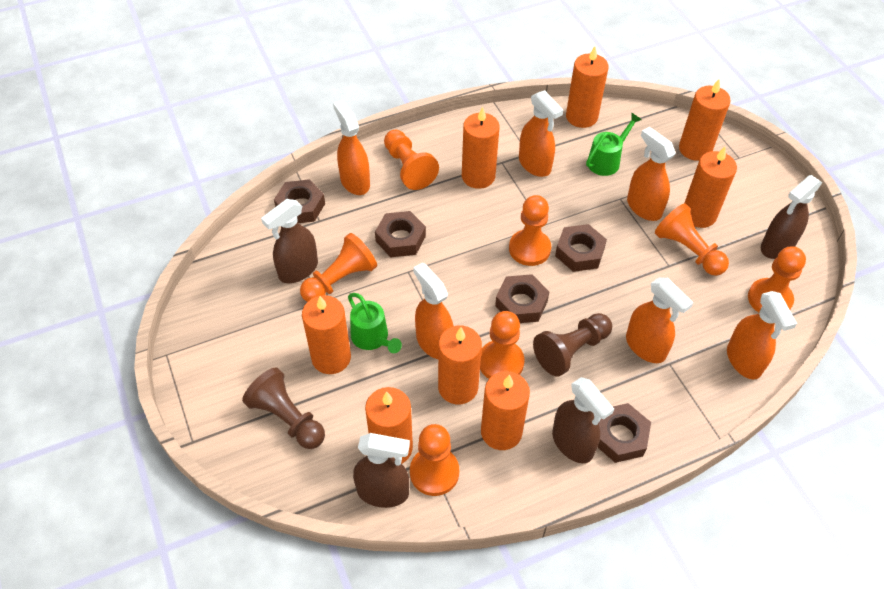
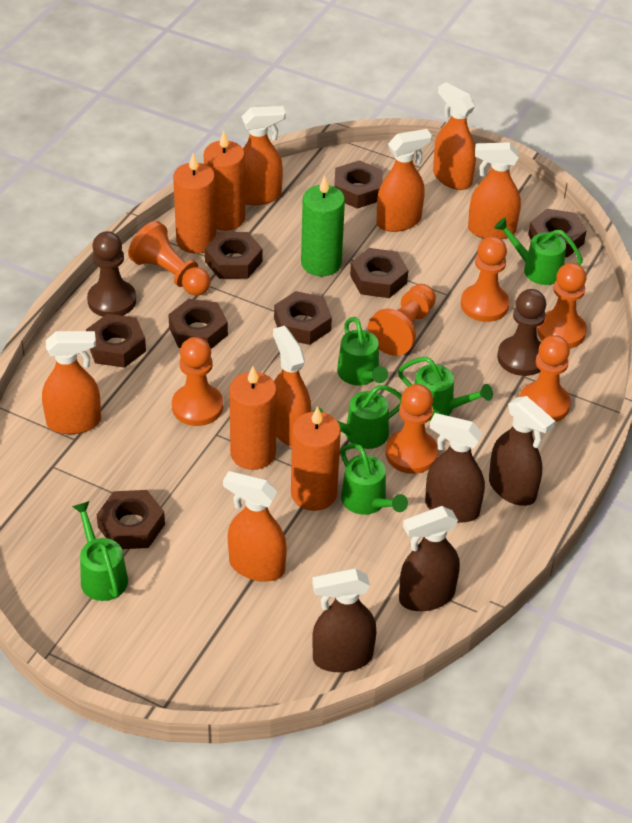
brown nut: 5 -> 8
green candle: 0 -> 1
green watering can: 2 -> 6
orange candle: 8 -> 4
orange spray bottle: 6 -> 7

